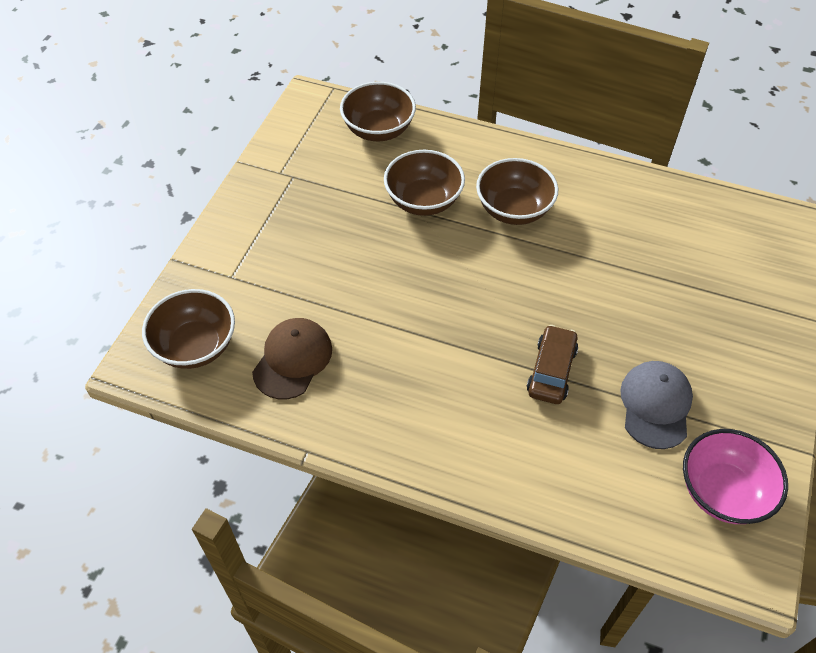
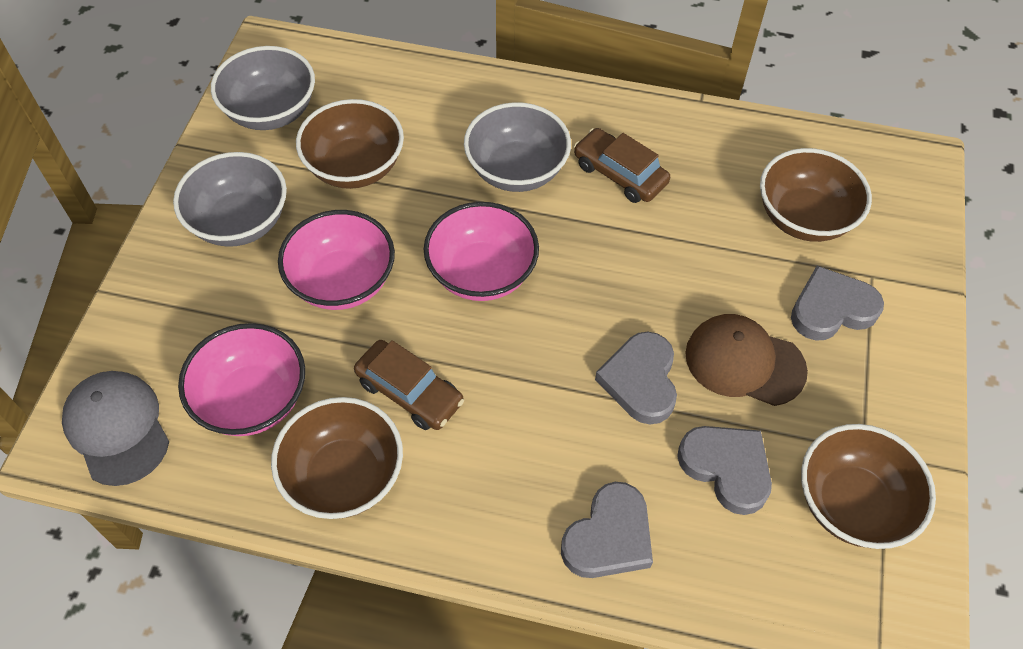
brown car: 1 -> 2
grey bowl: 0 -> 3
grey heart: 0 -> 4
pink bowl: 1 -> 3

